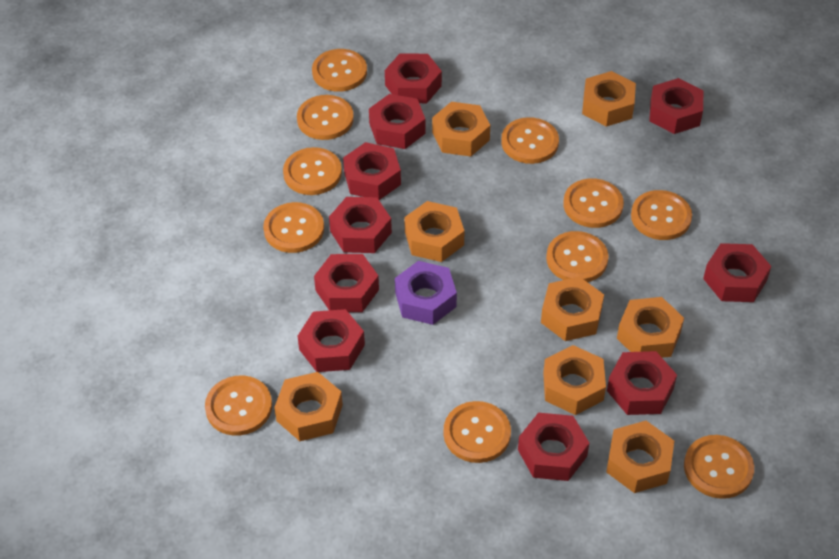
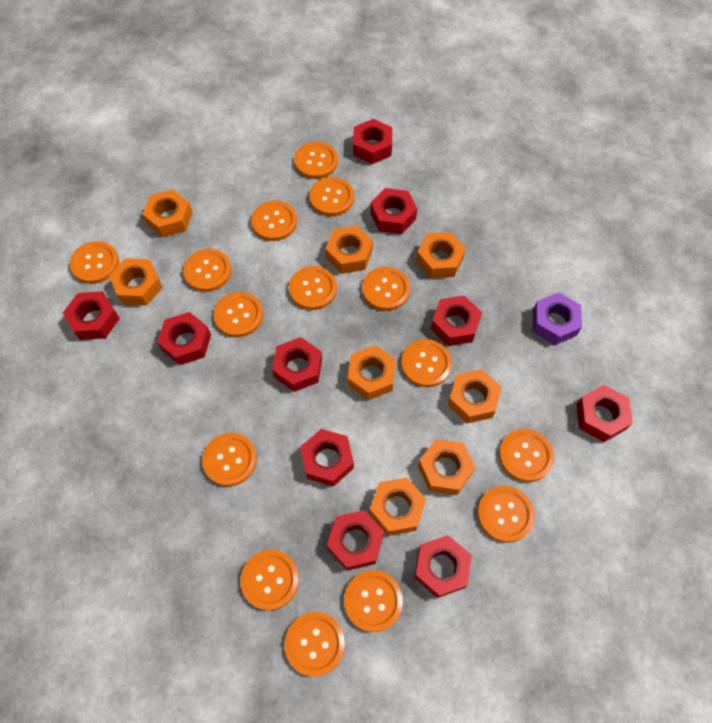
orange button: 11 -> 15

